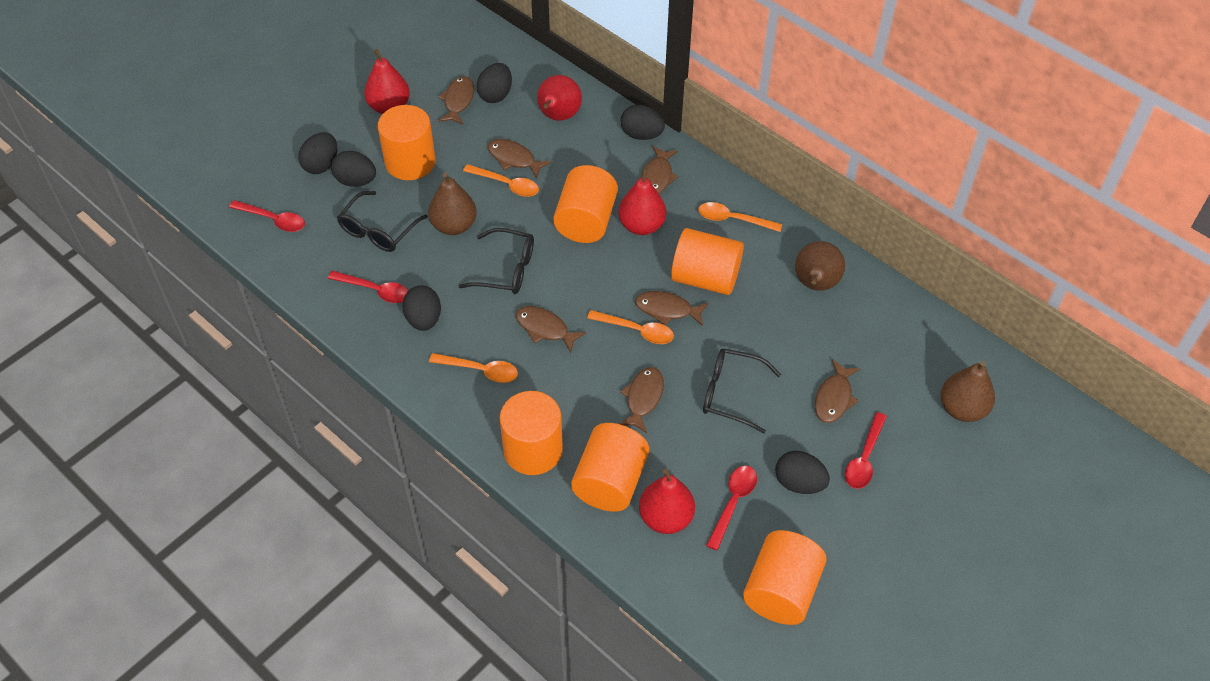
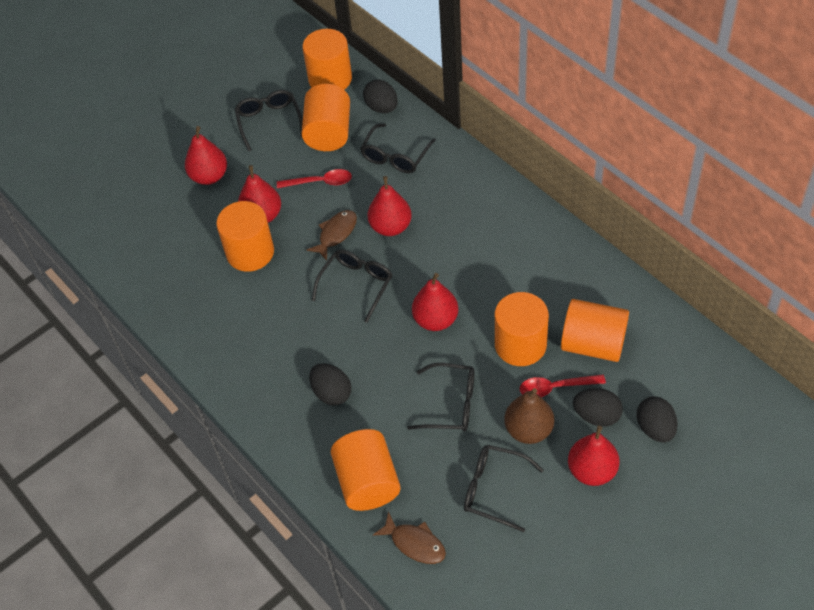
black egg: 6 -> 4
black glasses: 3 -> 5
brown fish: 7 -> 2
brown pear: 3 -> 1
orange spoon: 4 -> 0
red pear: 4 -> 5
red spoon: 4 -> 2

